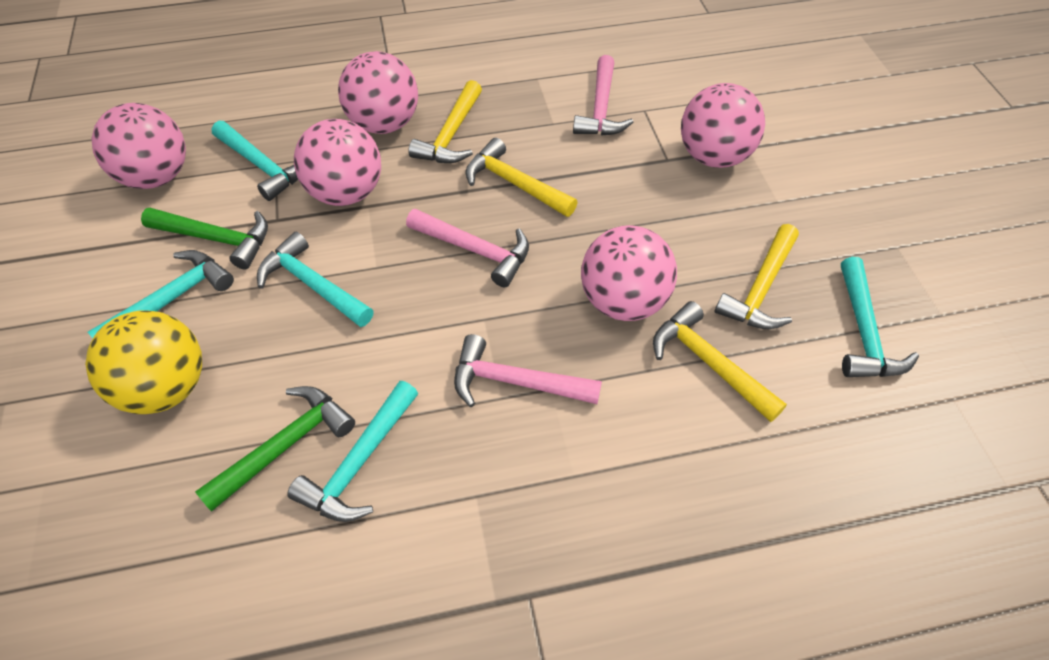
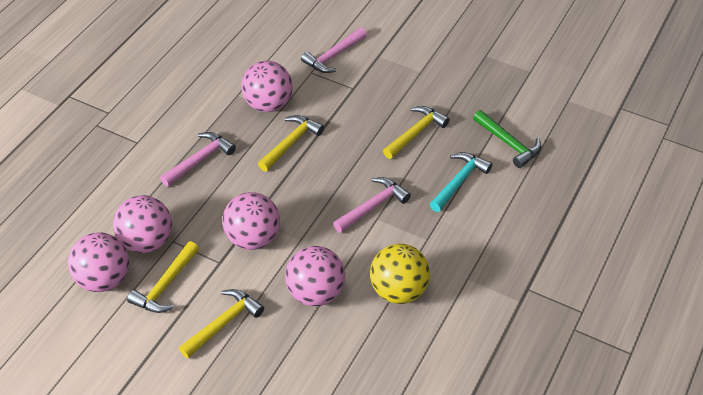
green hammer: 2 -> 1
turquoise hammer: 5 -> 1

